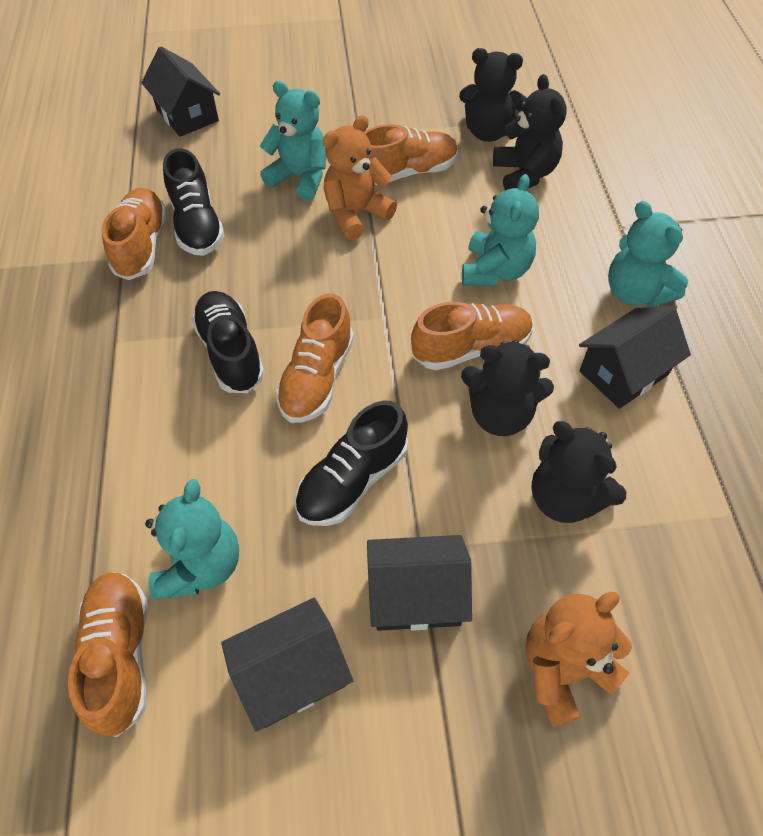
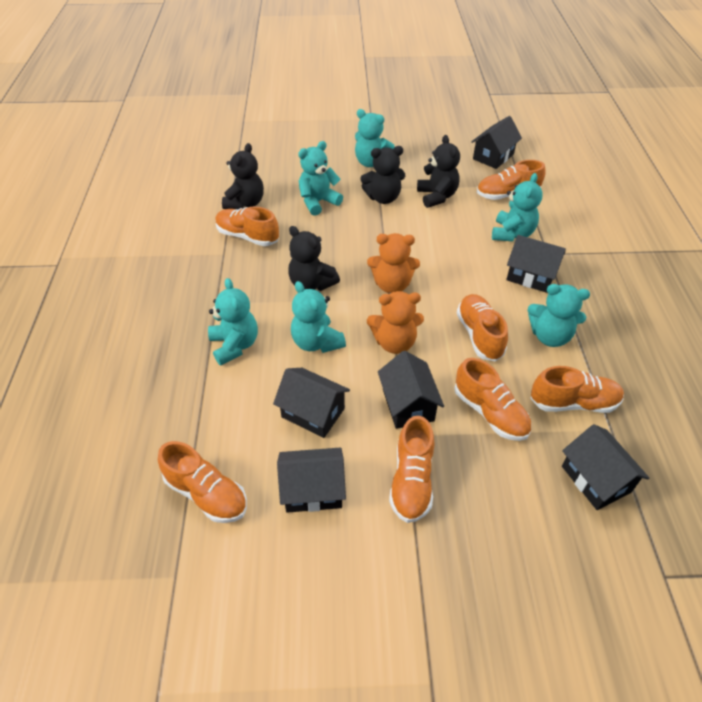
black house: 4 -> 6
black shoe: 3 -> 0
orange shoe: 5 -> 7
turquoise teddy bear: 4 -> 6

